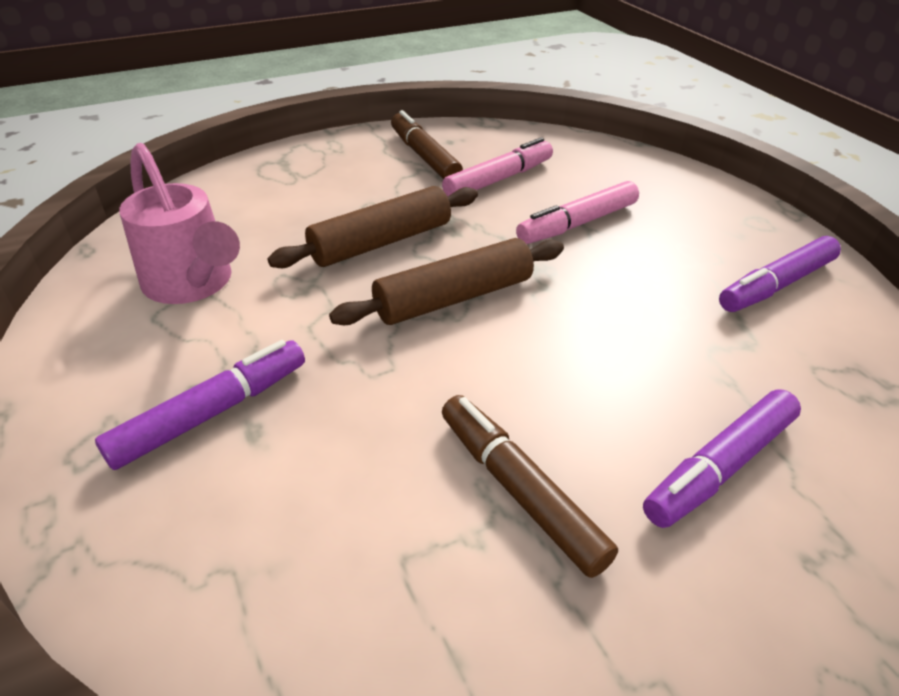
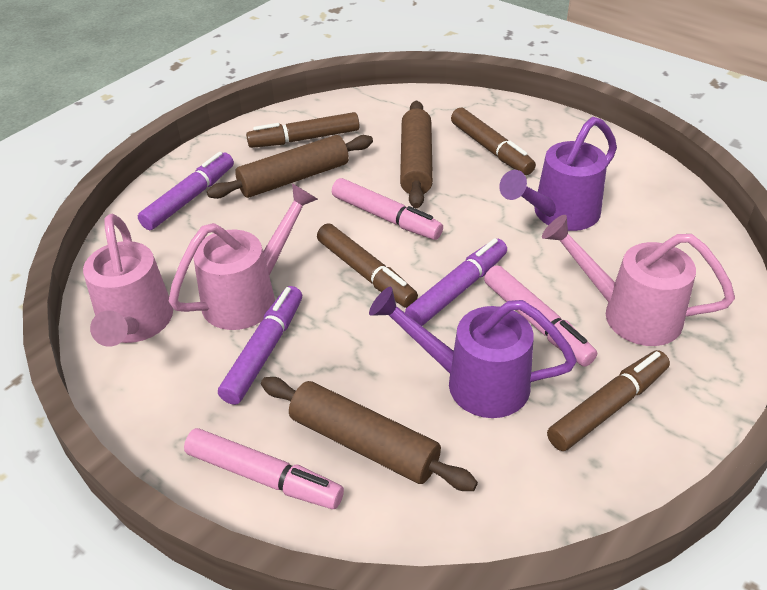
brown marker: 2 -> 4
brown rolling pin: 2 -> 3
pink marker: 2 -> 3
pink watering can: 1 -> 3
purple watering can: 0 -> 2

